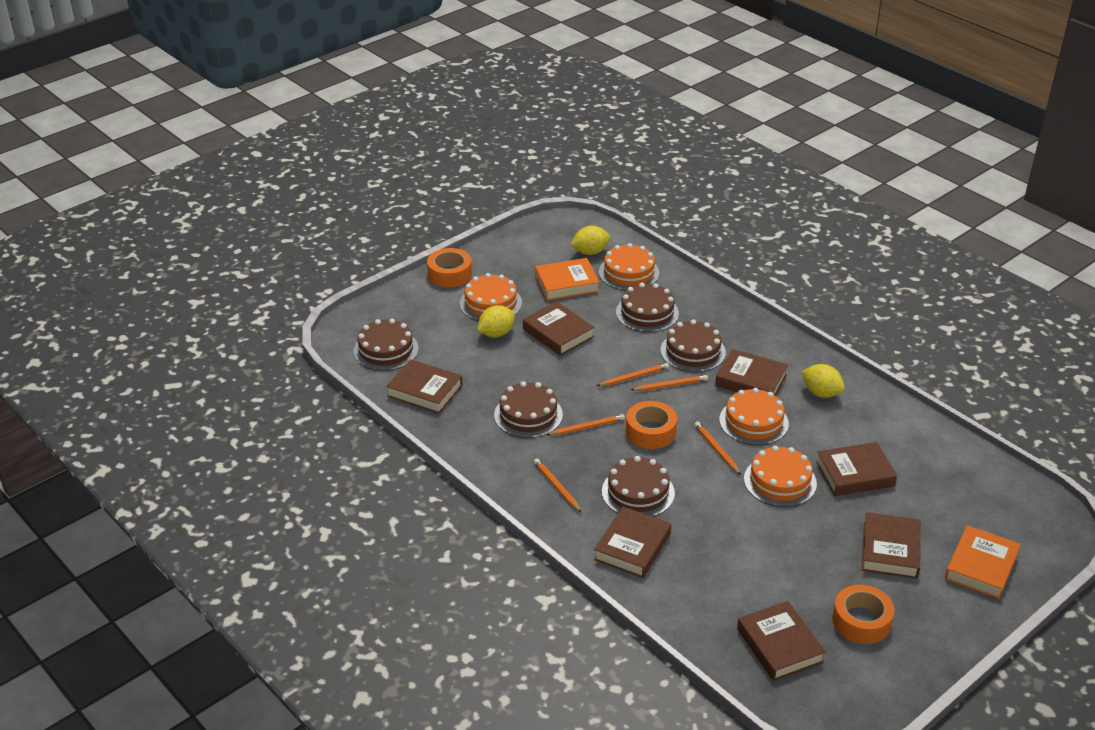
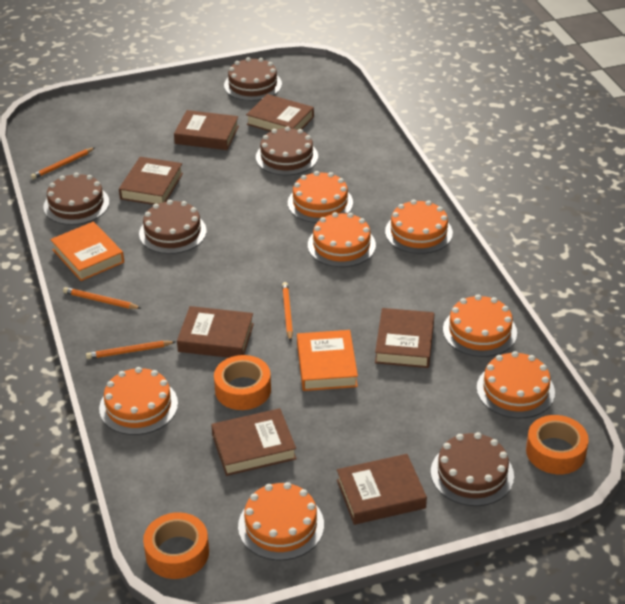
orange cake: 4 -> 7
orange pencil: 5 -> 4
yellow lemon: 3 -> 0

